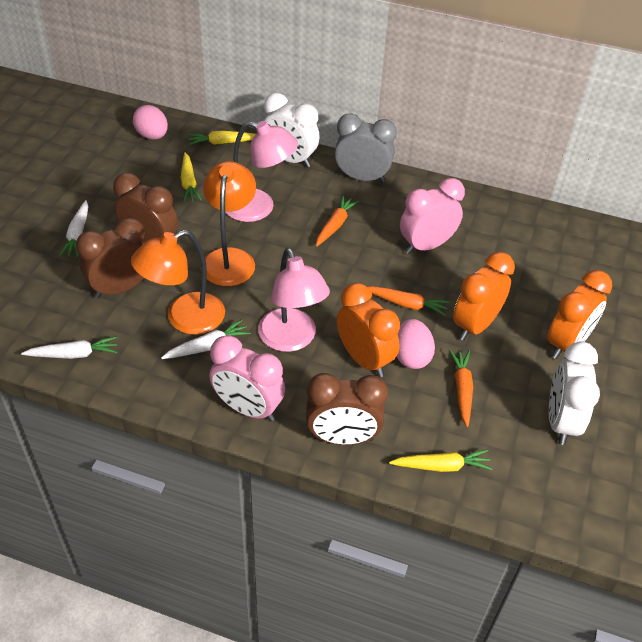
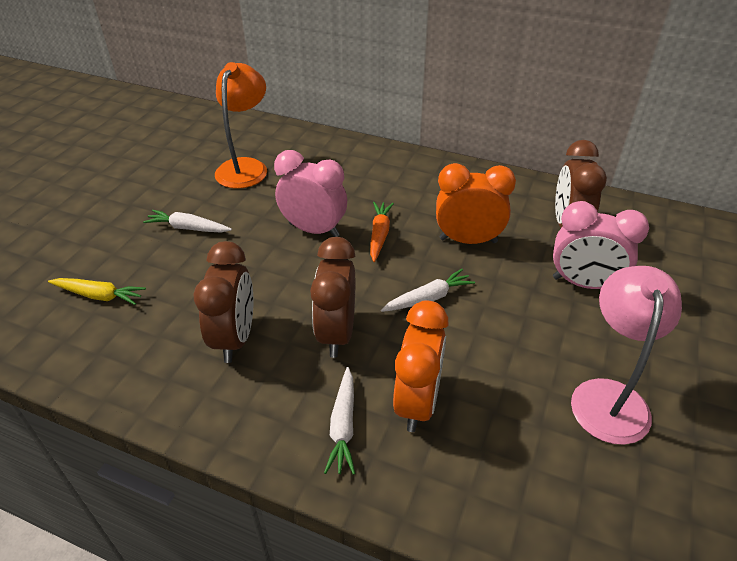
grey clock: 1 -> 0
orange carrot: 3 -> 1
orange clock: 3 -> 2
orange lamp: 2 -> 1
pink egg: 2 -> 0
pink lamp: 2 -> 1
white clock: 2 -> 0
yellow carrot: 3 -> 1

